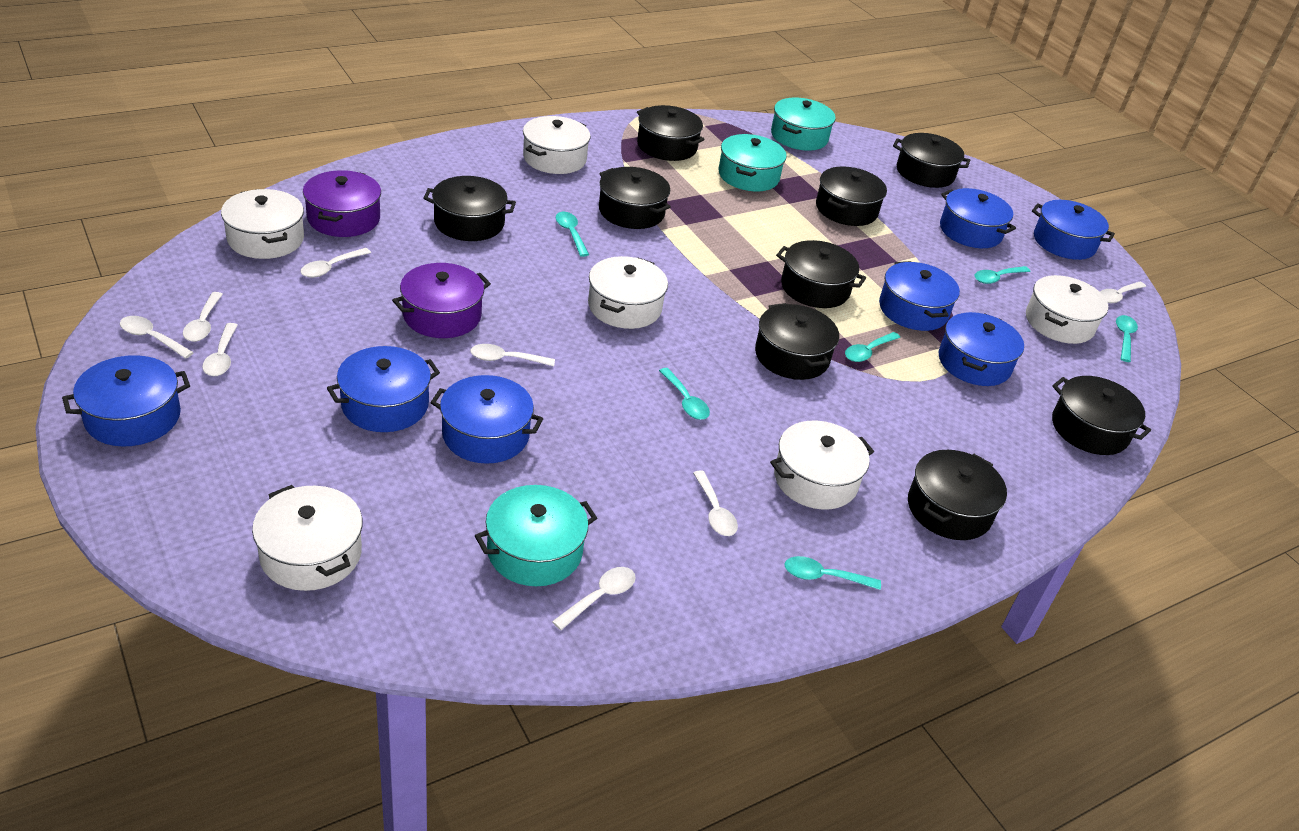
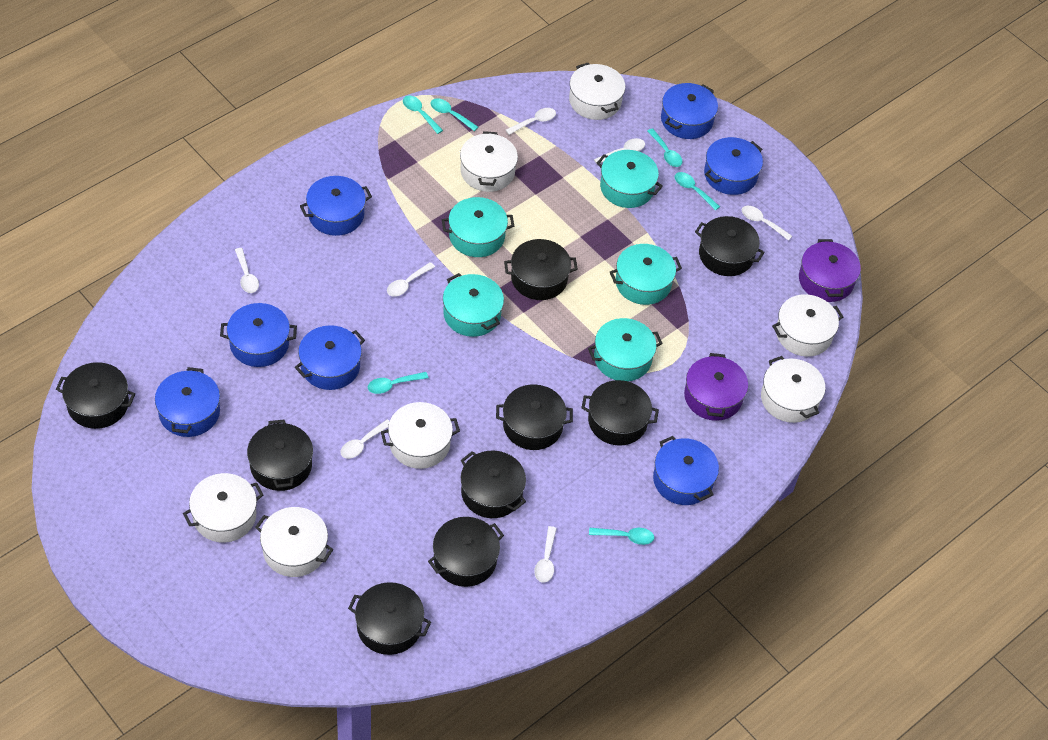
turquoise pot: 3 -> 5
white pot: 6 -> 7
white spoon: 8 -> 7

